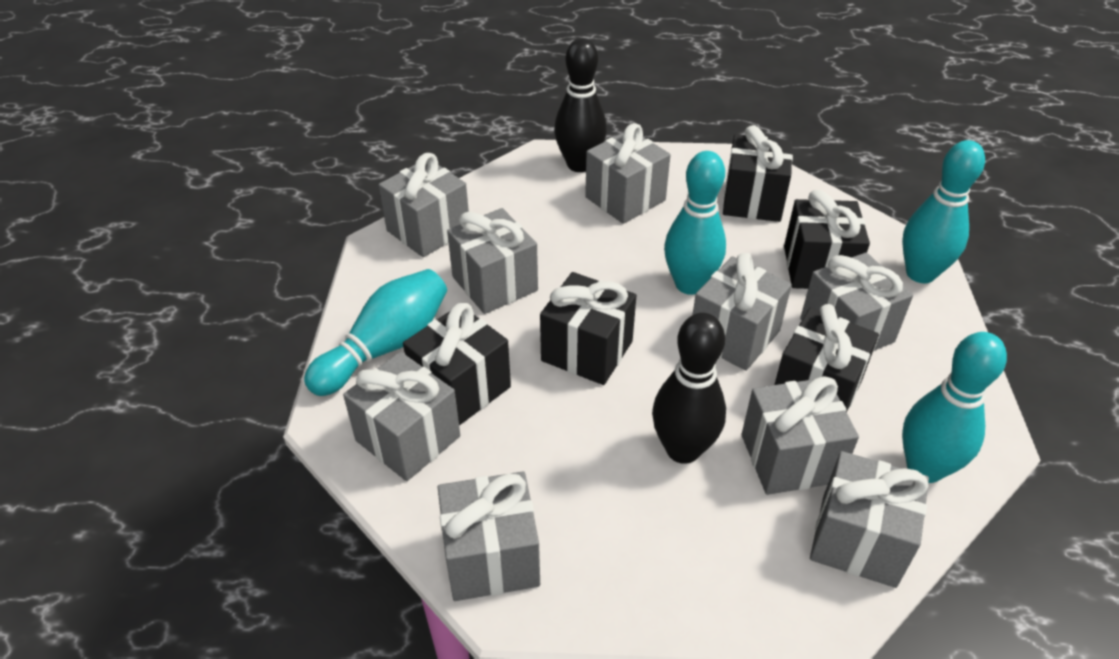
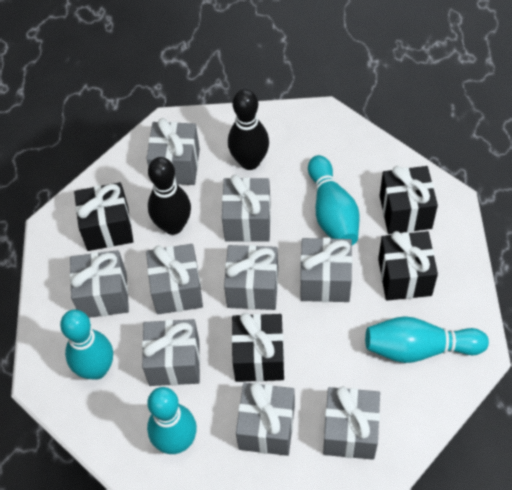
black gift: 5 -> 4

